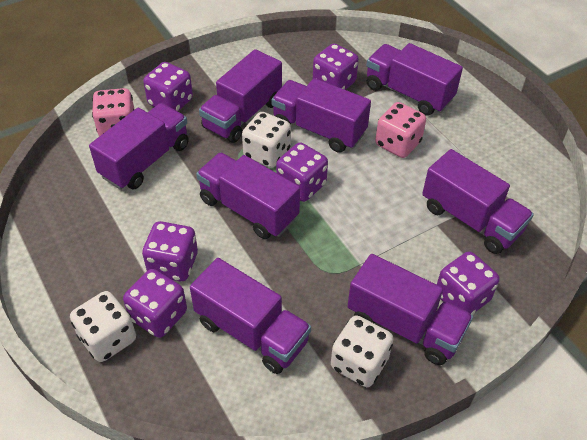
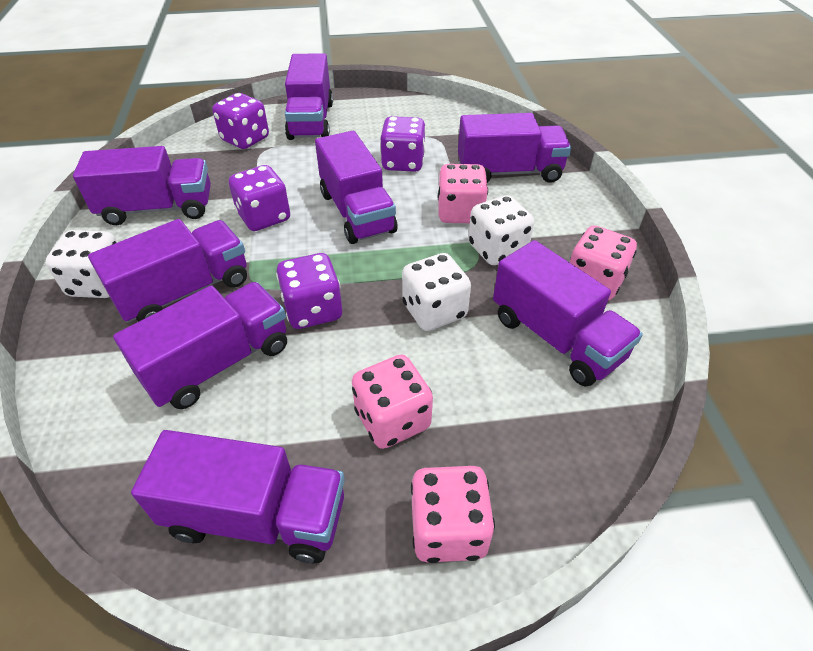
pink dice: 2 -> 4
purple dice: 6 -> 4

